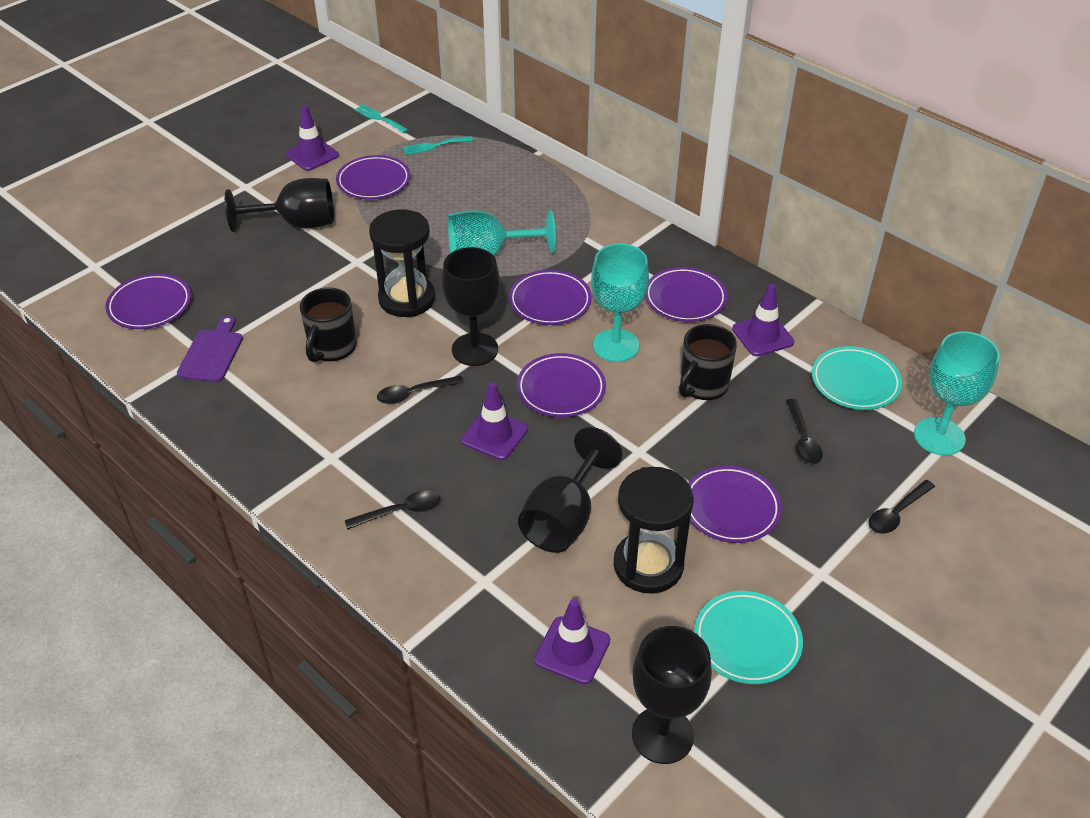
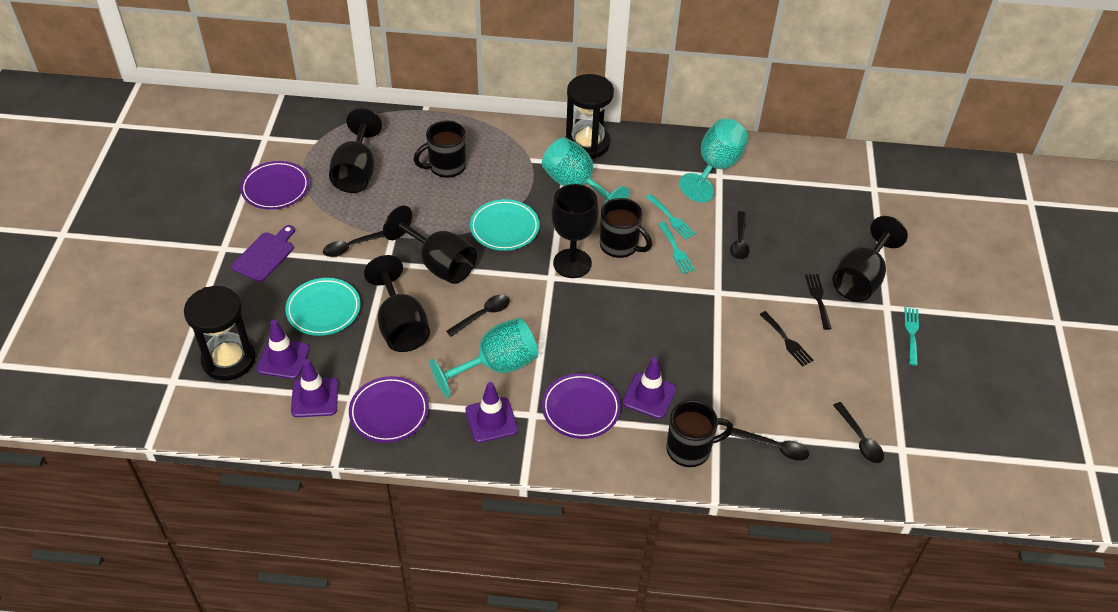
black fork: 0 -> 2
black goblet: 4 -> 5
black mug: 2 -> 3
black spoon: 4 -> 5
purple plate: 6 -> 3
turquoise fork: 2 -> 3

